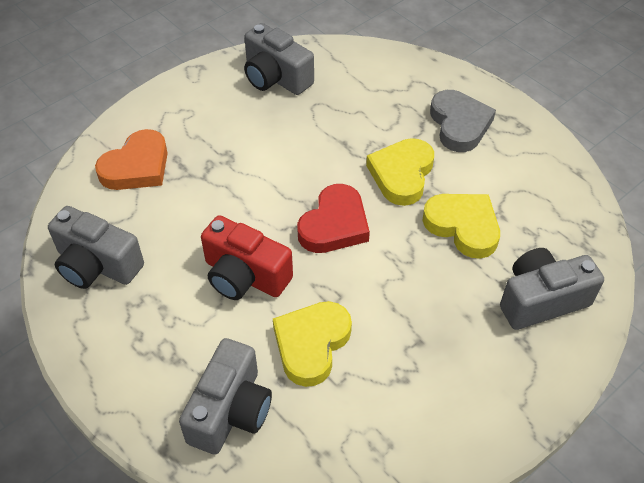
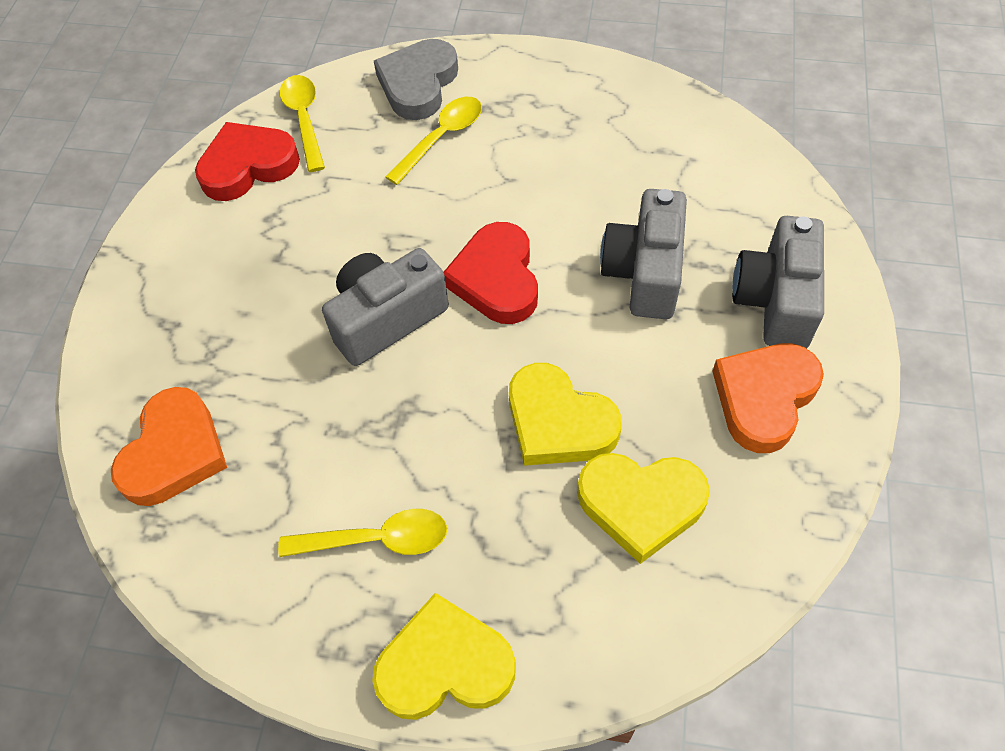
grey camera: 4 -> 3
orange heart: 1 -> 2
red camera: 1 -> 0
red heart: 1 -> 2
yellow spoon: 0 -> 3

